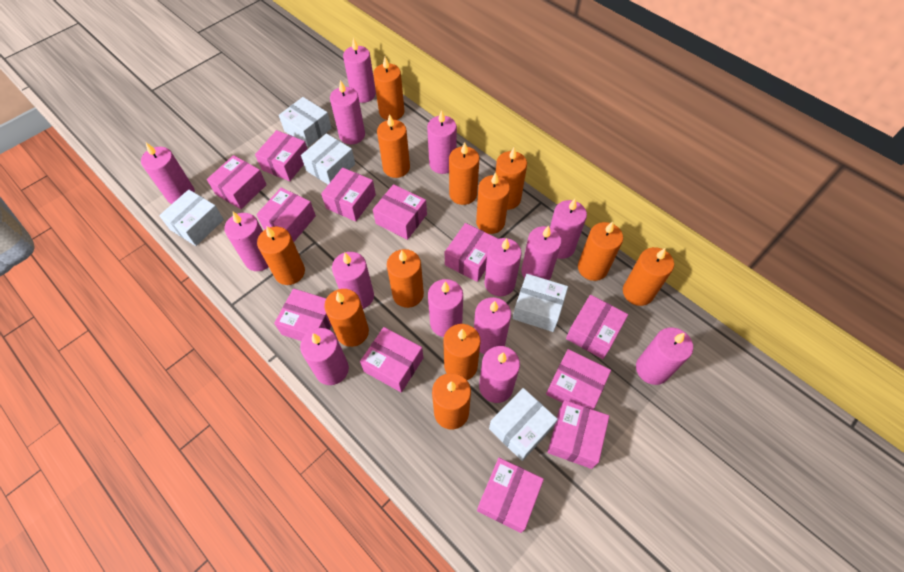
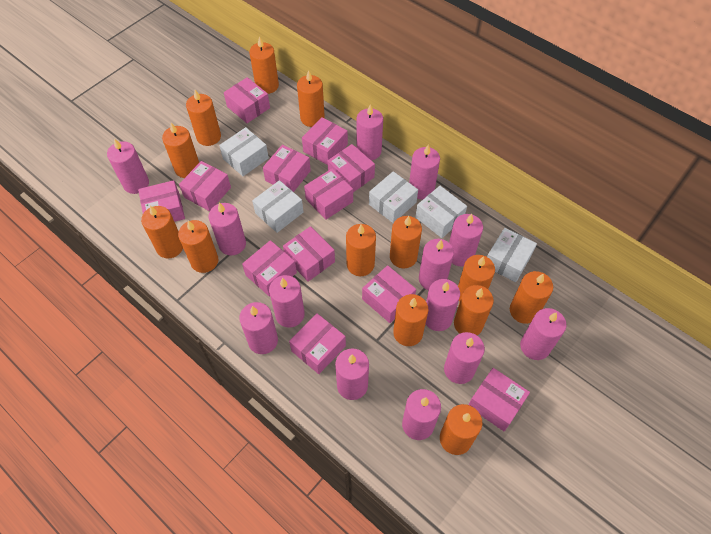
orange candle: 12 -> 13
pink candle: 14 -> 13

